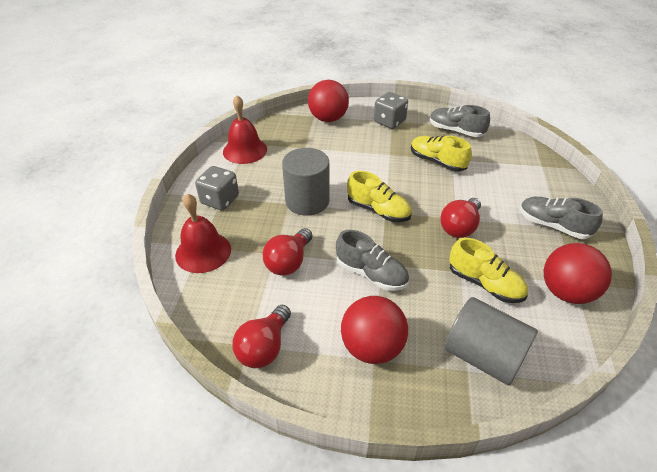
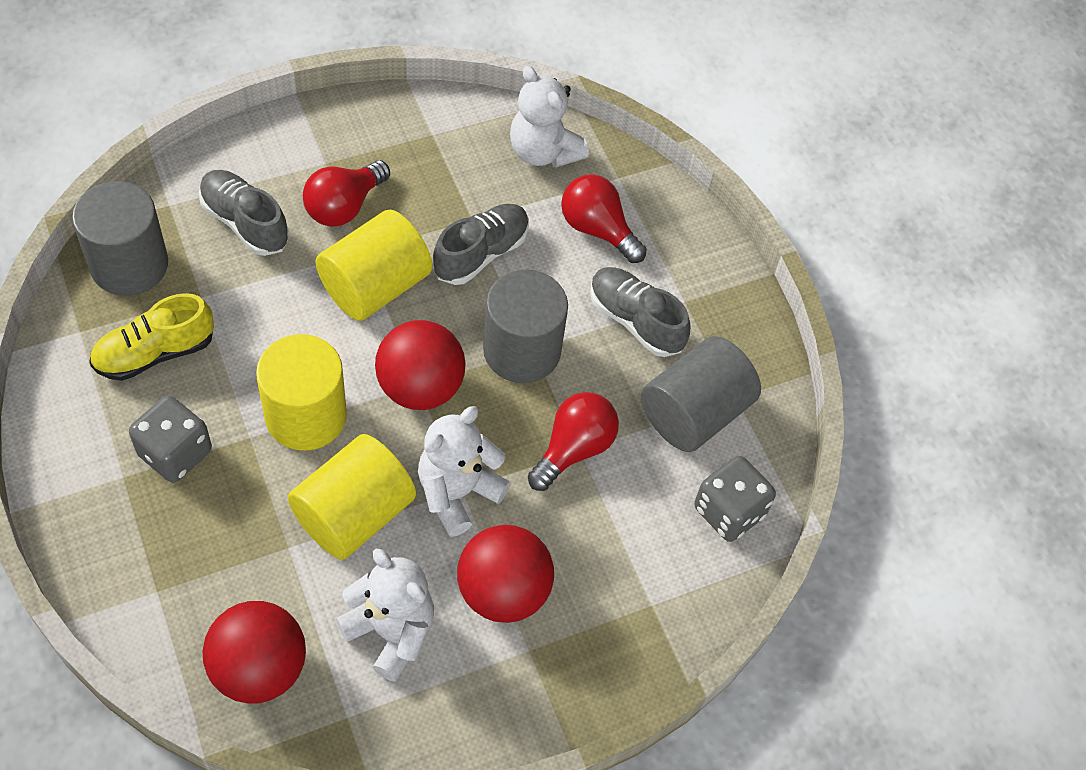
grey cylinder: 2 -> 3
red bell: 2 -> 0
white teddy bear: 0 -> 3
yellow cylinder: 0 -> 3
yellow shoe: 3 -> 1

